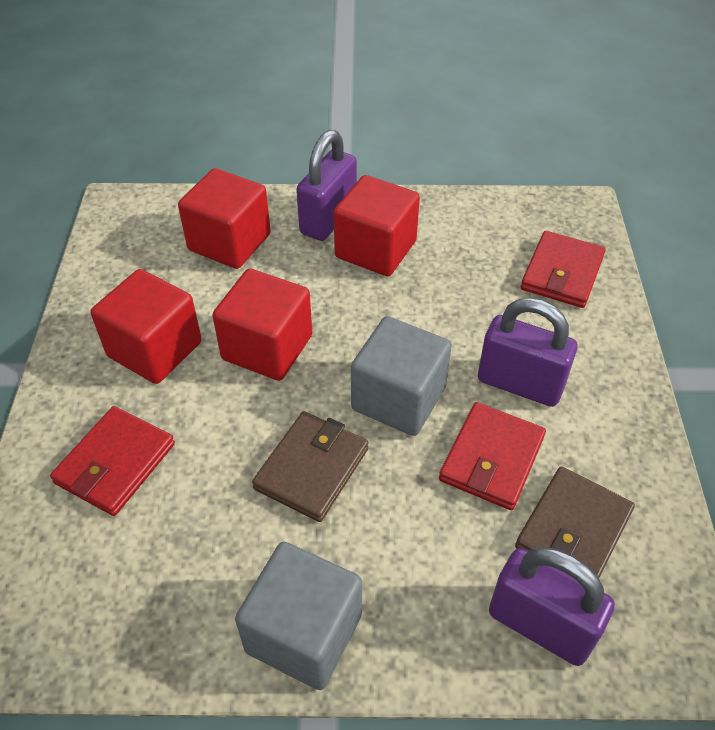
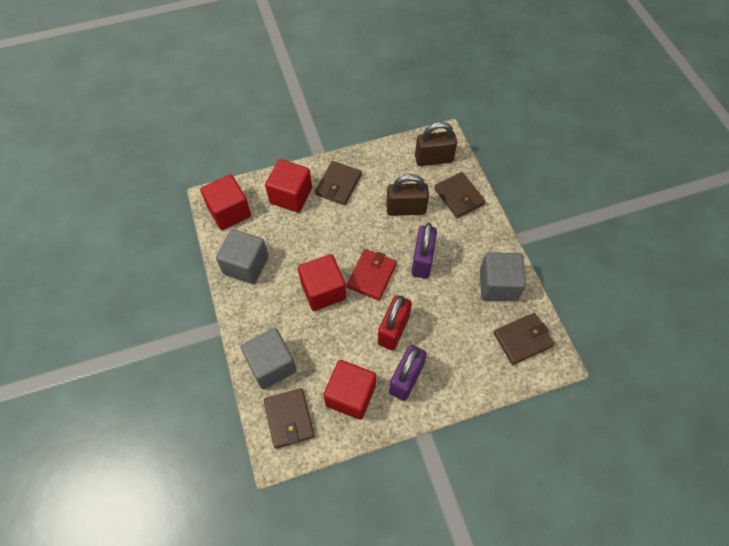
brown padlock: 0 -> 2
brown wallet: 2 -> 4
grey cube: 2 -> 3
purple padlock: 3 -> 2
red padlock: 0 -> 1
red wallet: 3 -> 1

